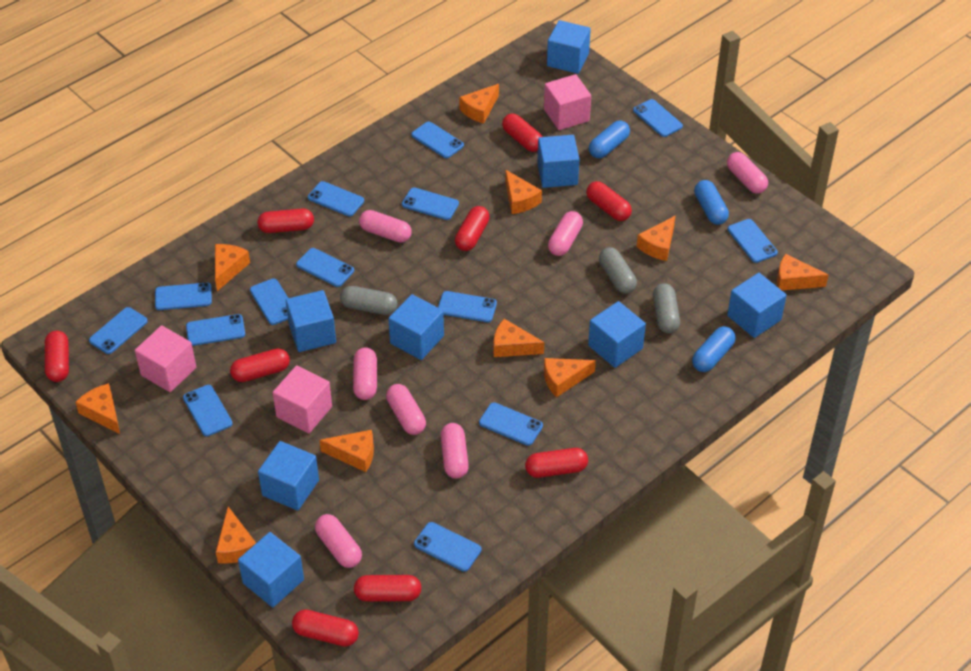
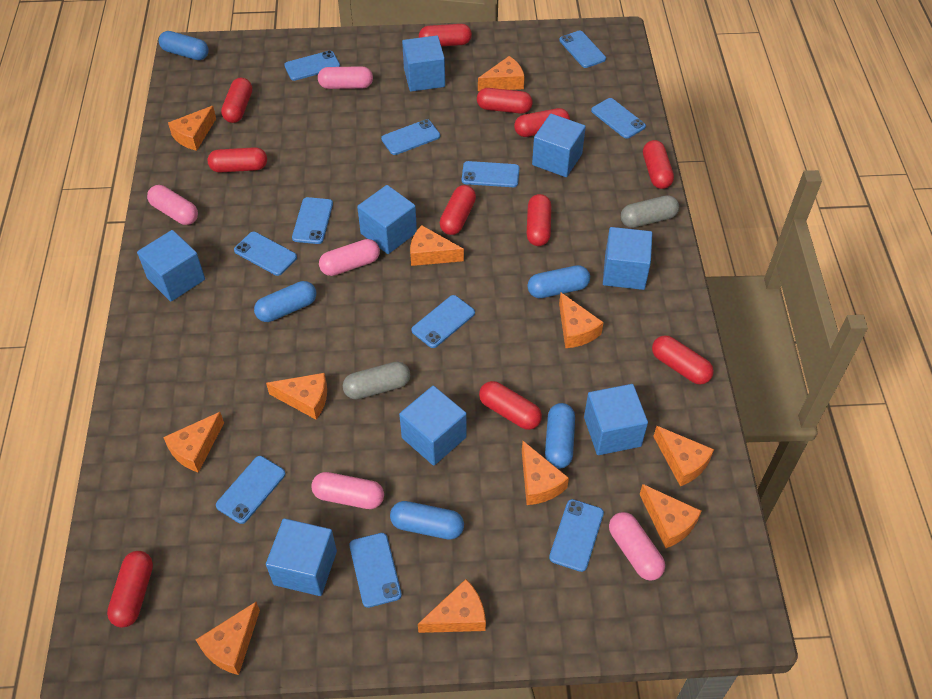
blue capsule: 3 -> 5
blue phone: 14 -> 11
grey capsule: 3 -> 2
orange cheese: 10 -> 11
pink capsule: 7 -> 5
pink cube: 3 -> 0
red capsule: 9 -> 11

